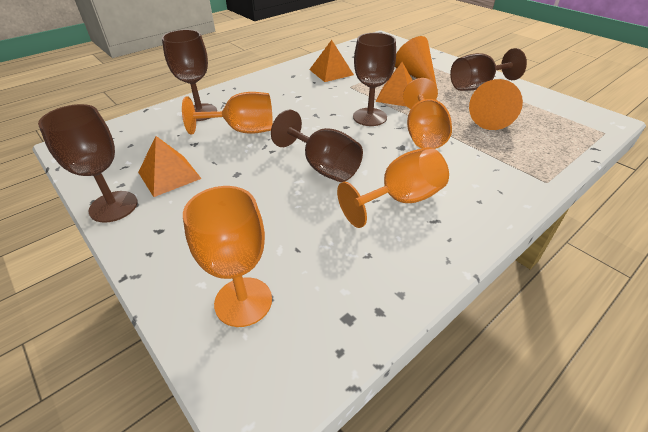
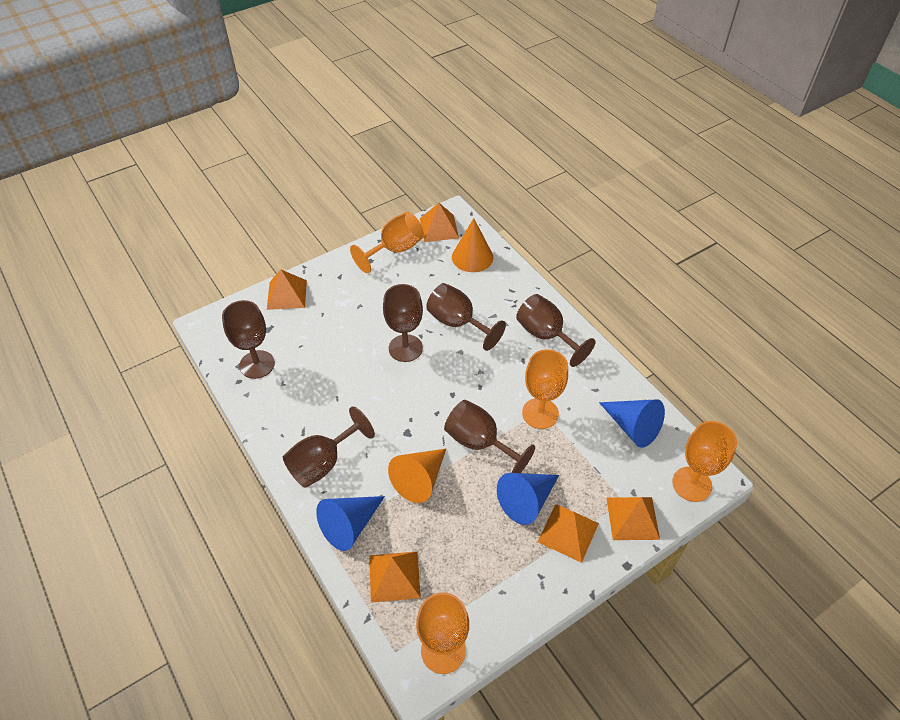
blue cone: 0 -> 3
brown goblet: 5 -> 6
orange pyramid: 3 -> 5

